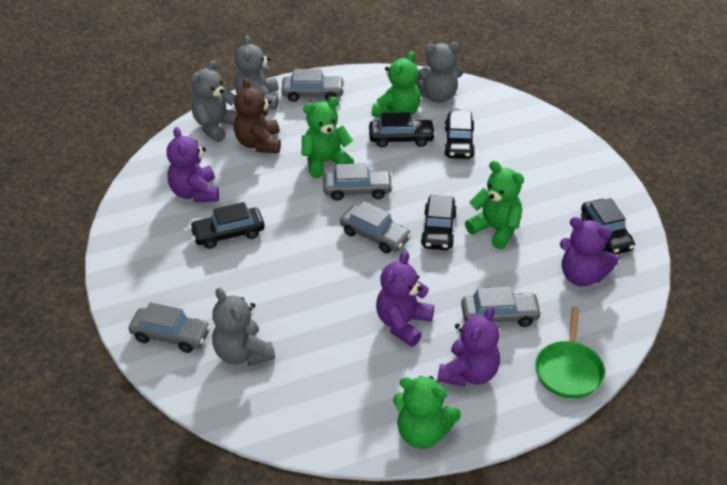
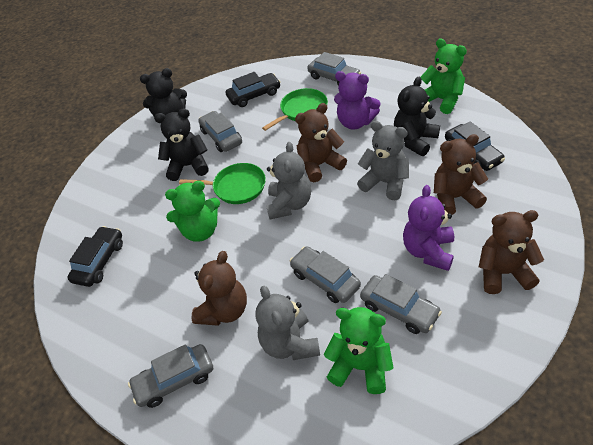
black car: 5 -> 3
black teddy bear: 0 -> 3
brown teddy bear: 1 -> 4
green pan: 1 -> 2
green teddy bear: 4 -> 3
grey teddy bear: 4 -> 3
purple teddy bear: 4 -> 2

